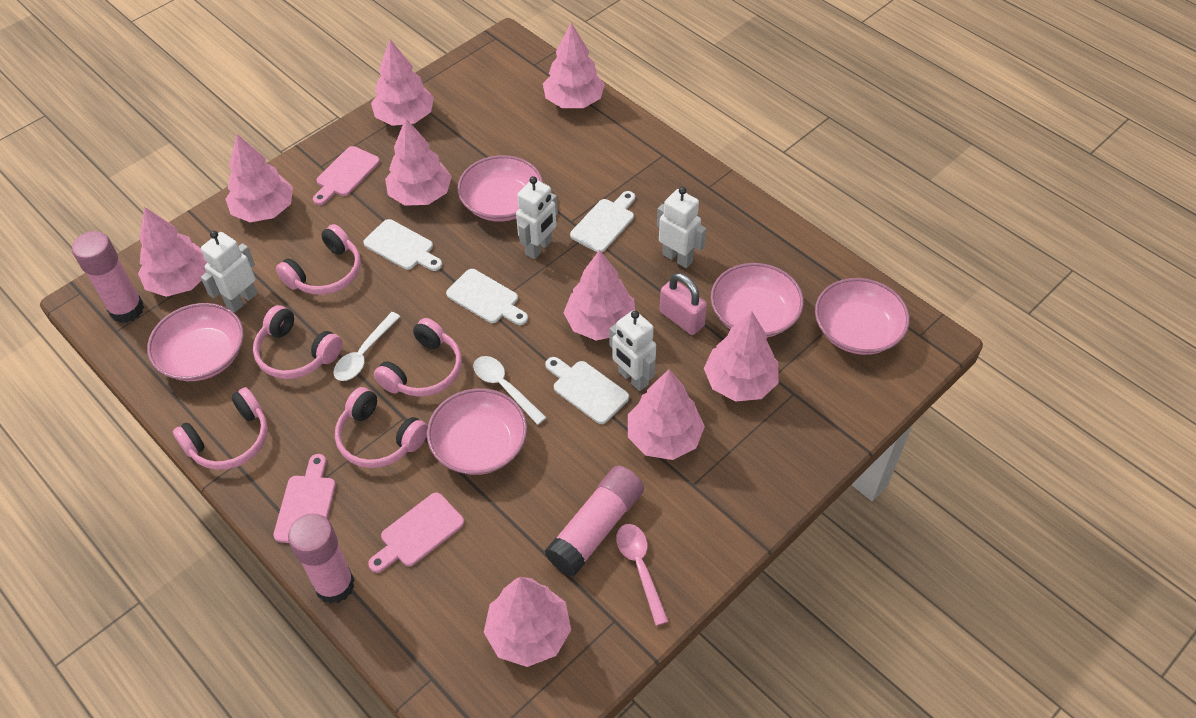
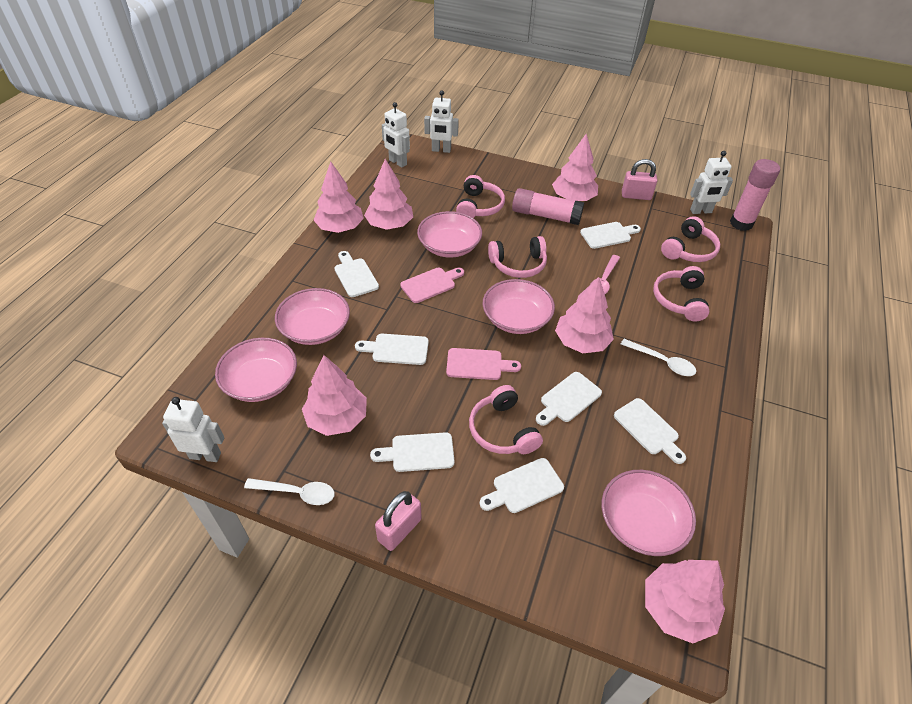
pink cutting board: 3 -> 2
pink glue stick: 3 -> 2
pink padlock: 1 -> 2
pink tree: 9 -> 6
white cutting board: 4 -> 7

